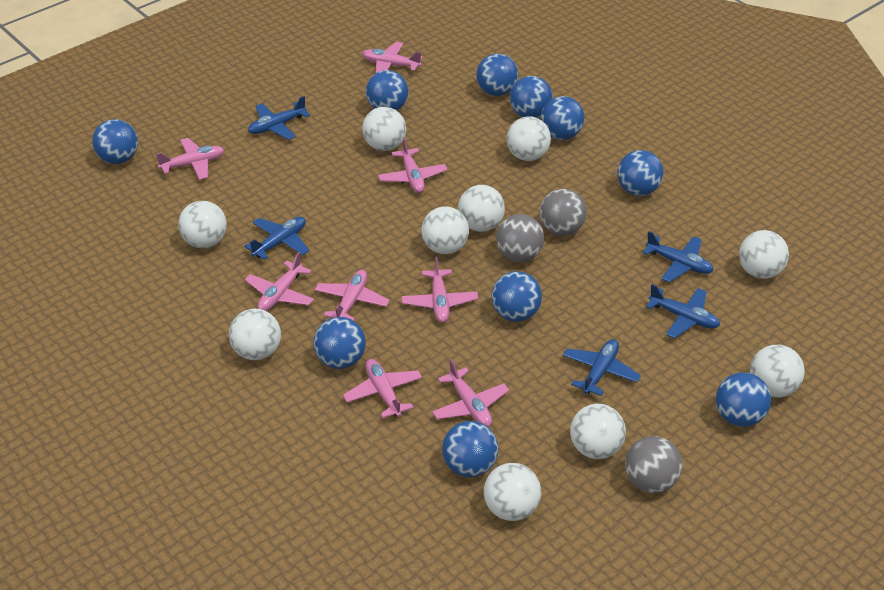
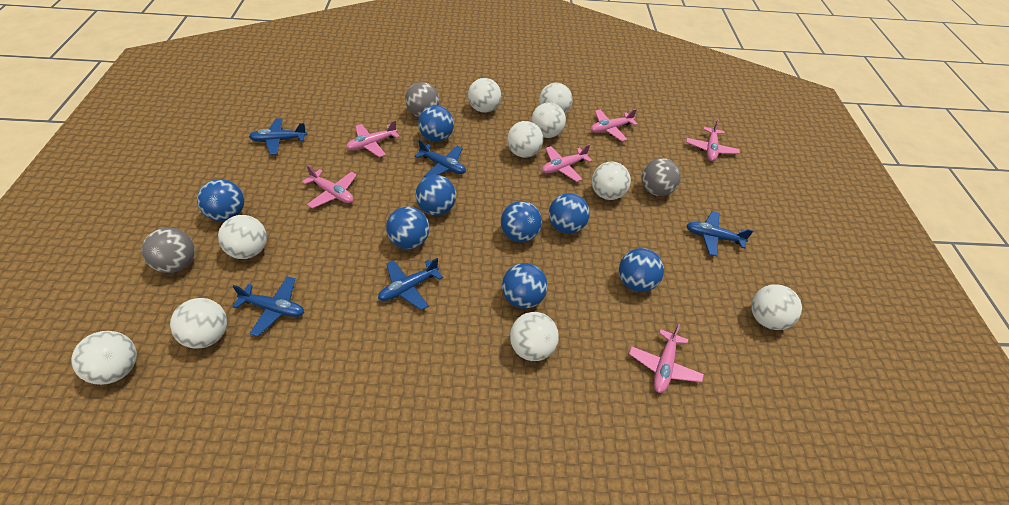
blue ball: 10 -> 8
pink plane: 8 -> 6

